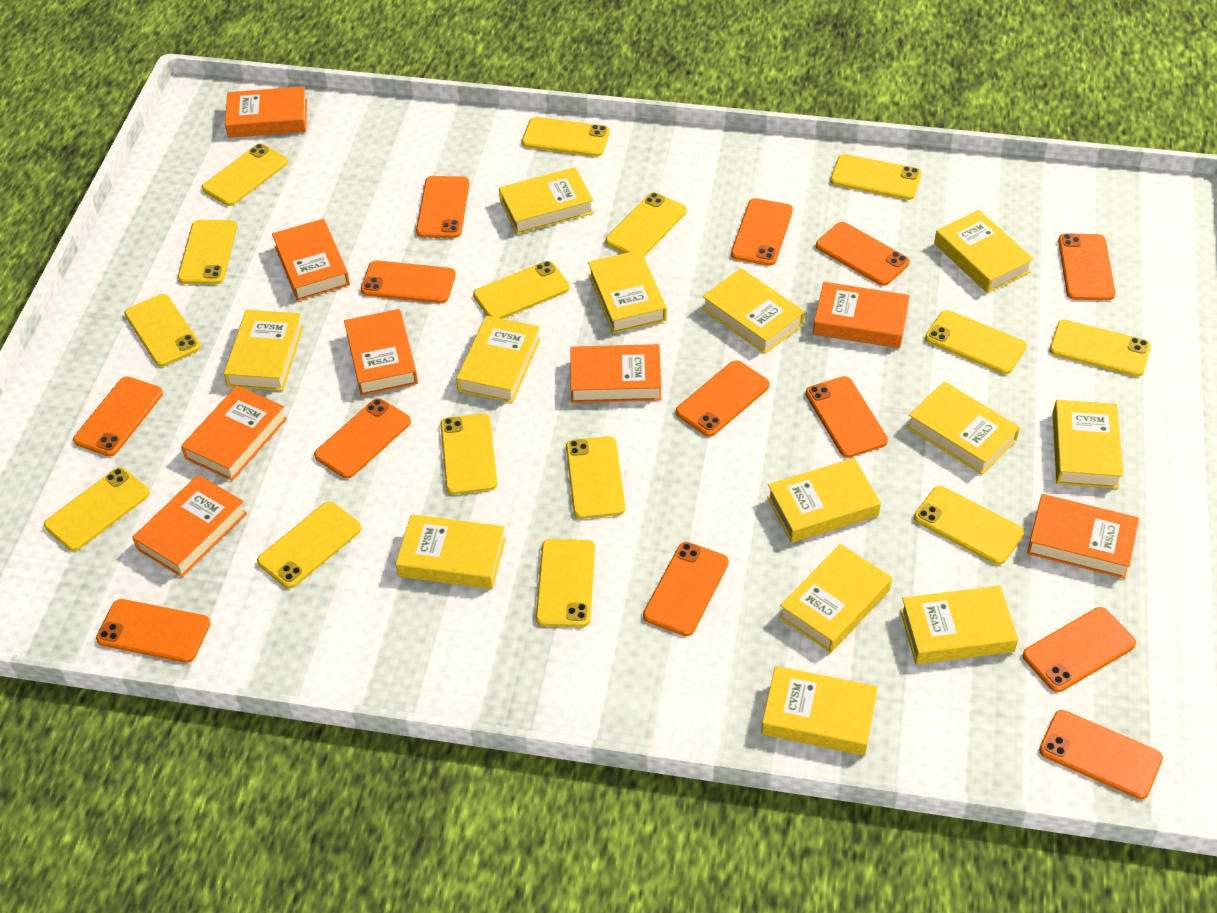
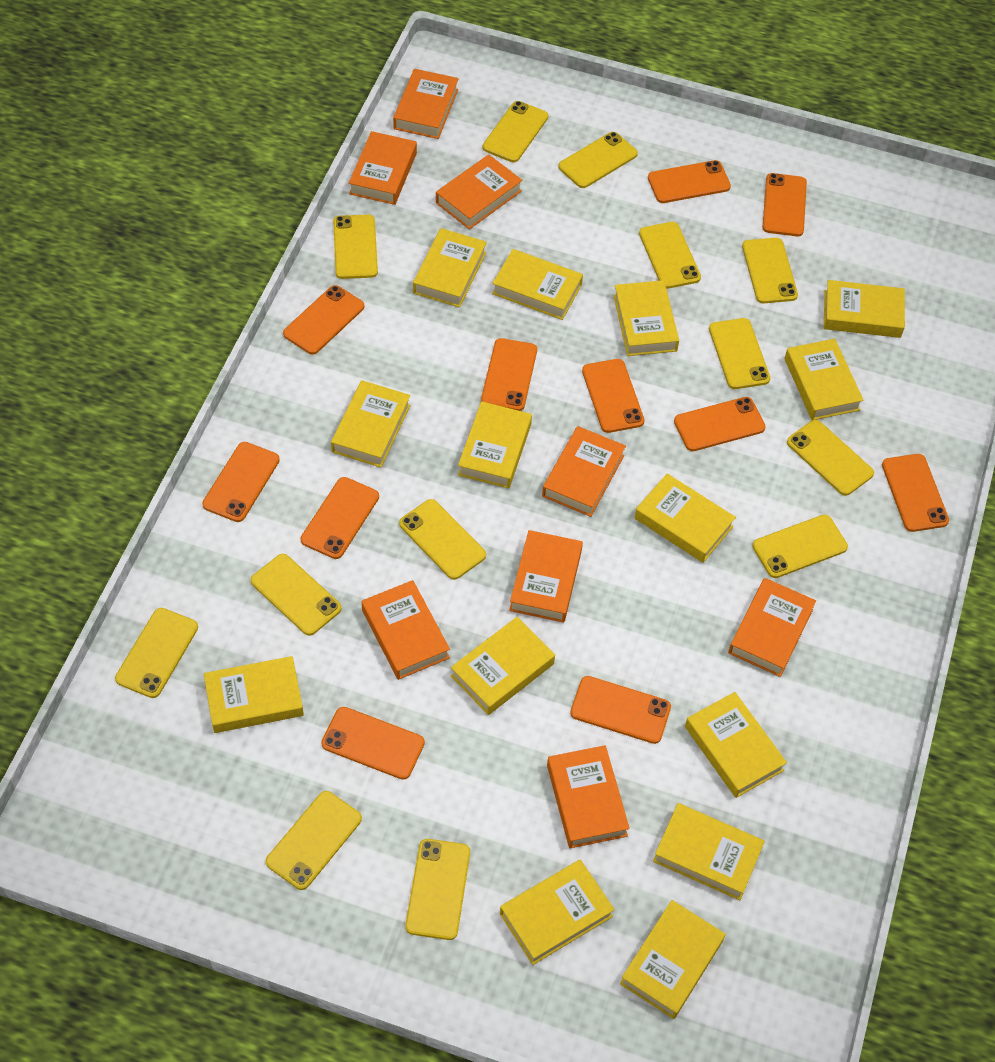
orange phone: 13 -> 11
yellow book: 13 -> 14
yellow phone: 15 -> 13

